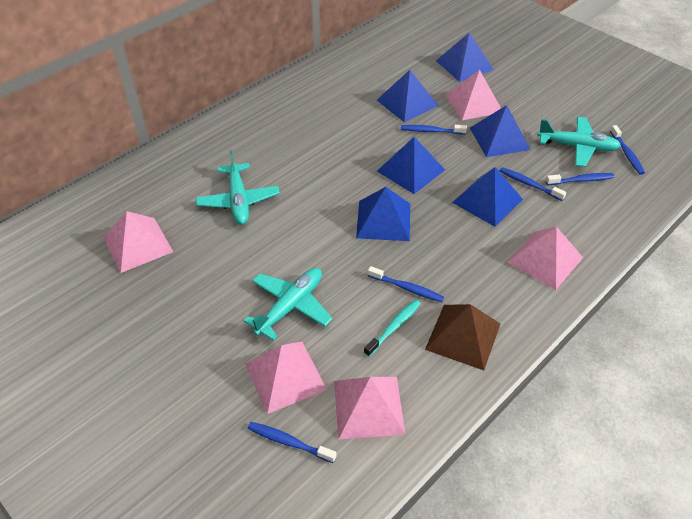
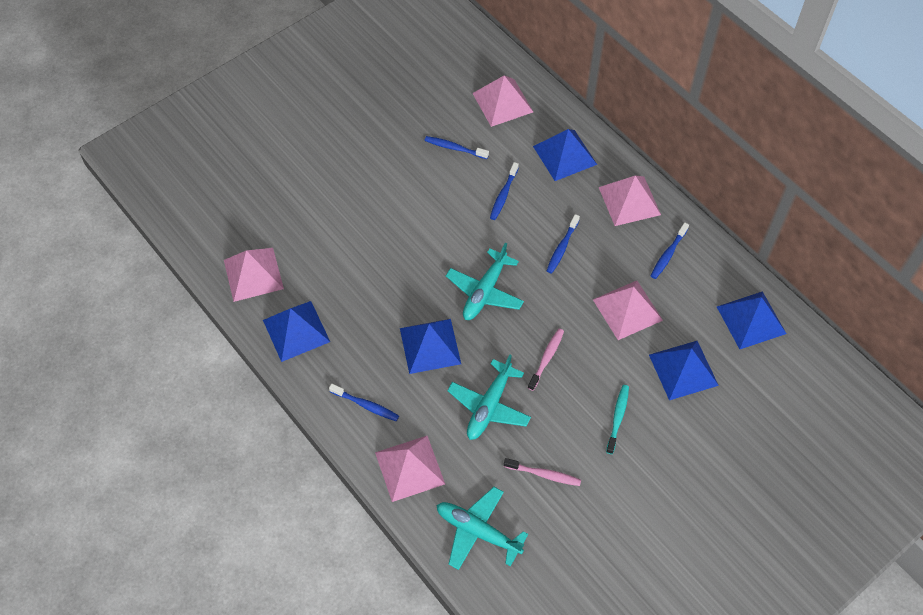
blue pyramid: 6 -> 5
blue toothbrush: 6 -> 5
brown pyramid: 1 -> 0
pink toothbrush: 0 -> 2

